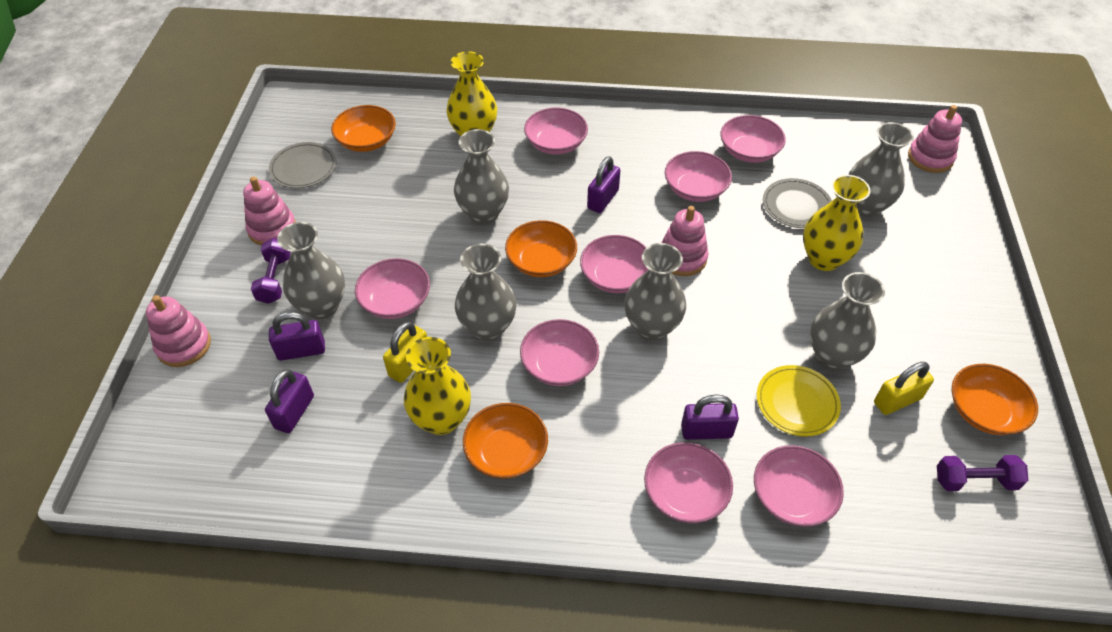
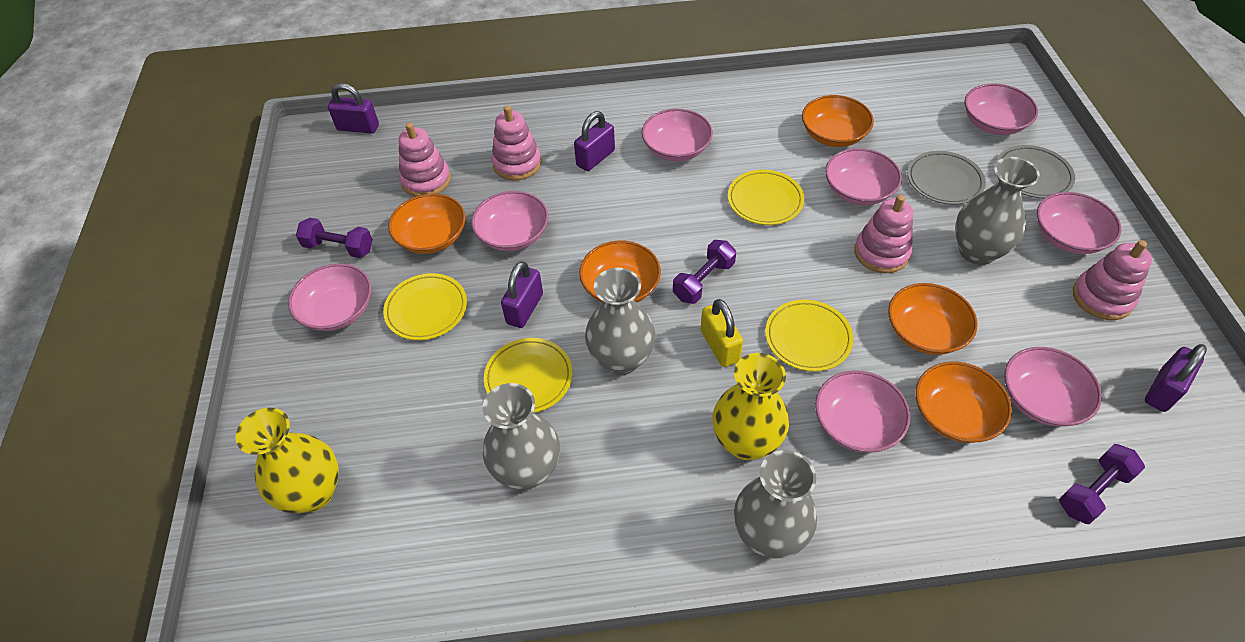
grey vase: 6 -> 4
orange bowl: 4 -> 5
purple dumbbell: 2 -> 3
yellow padlock: 2 -> 1
yellow plate: 1 -> 4
yellow vase: 3 -> 2

